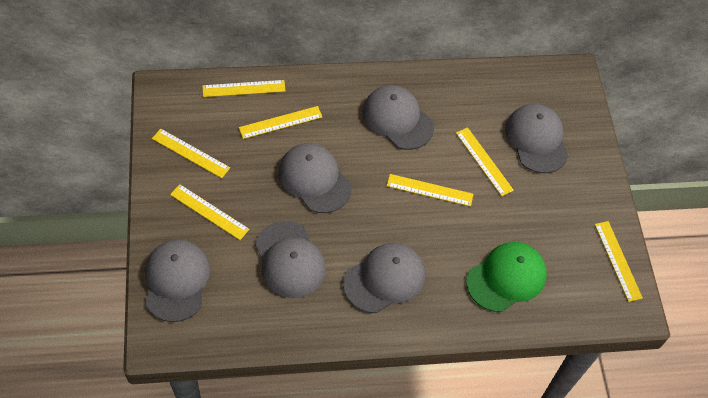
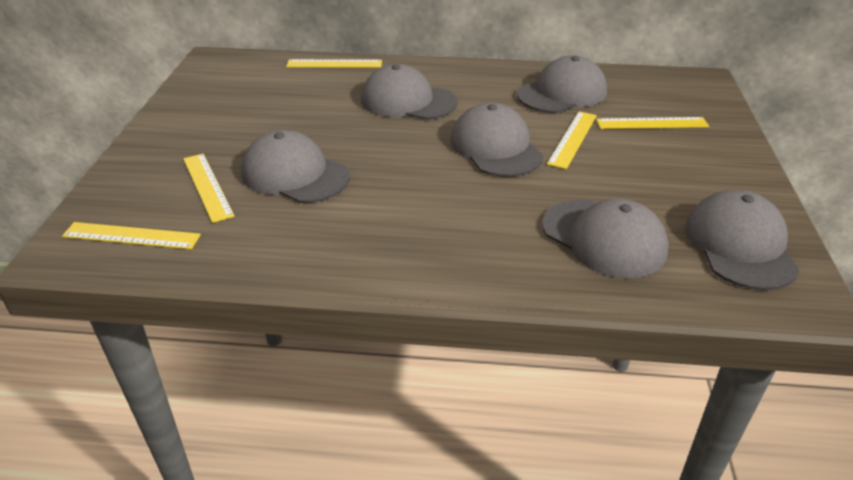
green cap: 1 -> 0
yellow ruler: 7 -> 5

